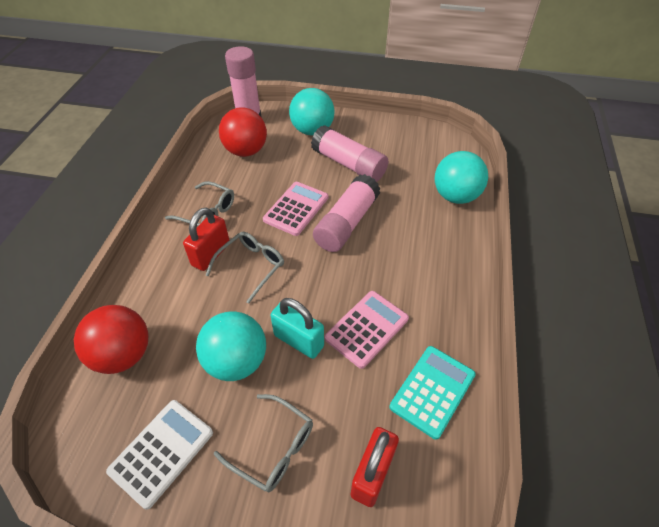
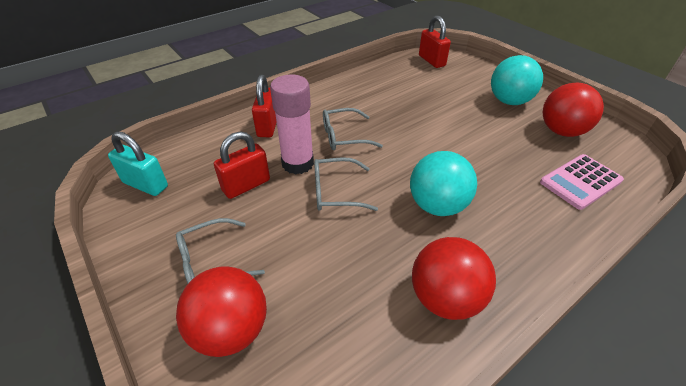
pink calculator: 2 -> 1
pink glue stick: 3 -> 1
red ball: 2 -> 3
red padlock: 2 -> 3
turquoise ball: 3 -> 2
turquoise calculator: 1 -> 0
white calculator: 1 -> 0

